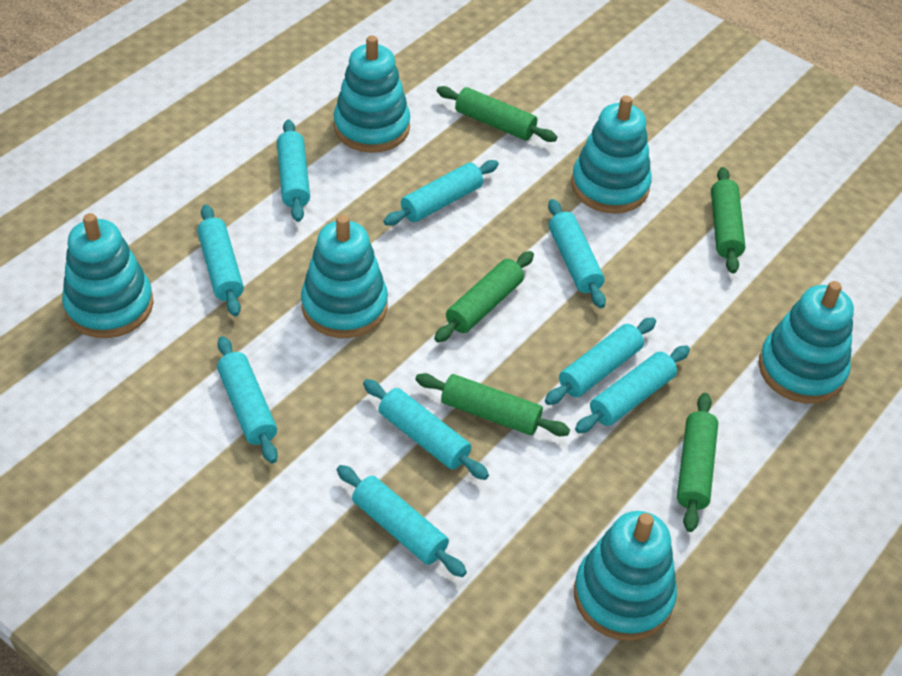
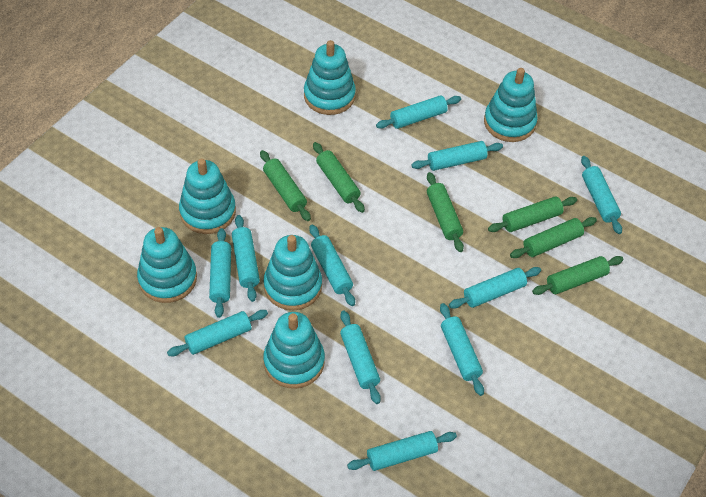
green rolling pin: 5 -> 6
turquoise rolling pin: 9 -> 11

